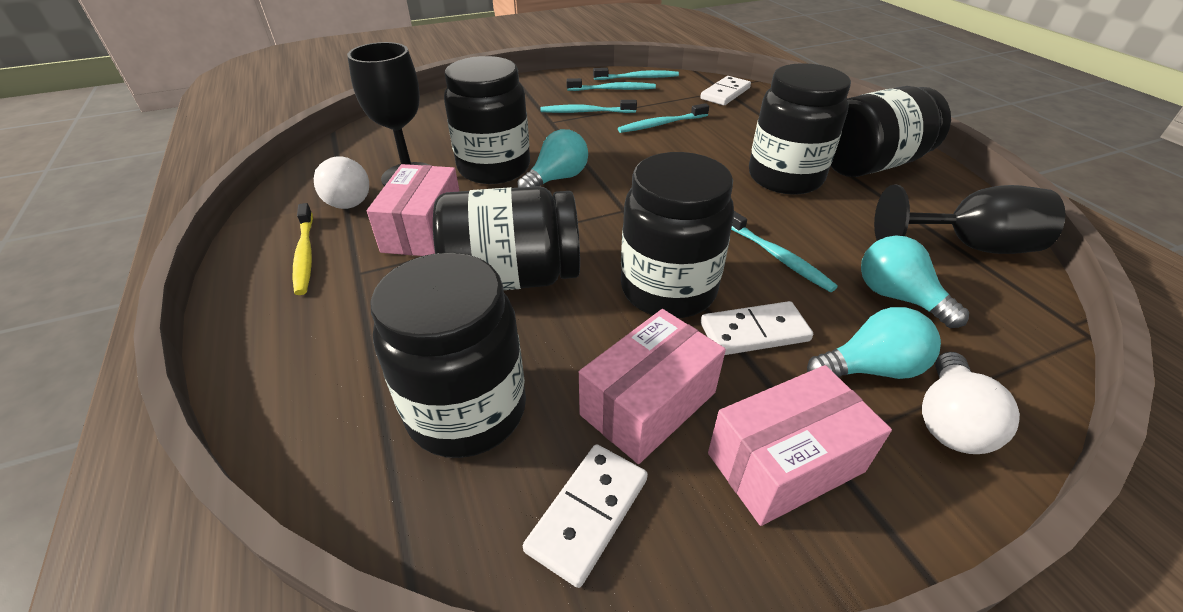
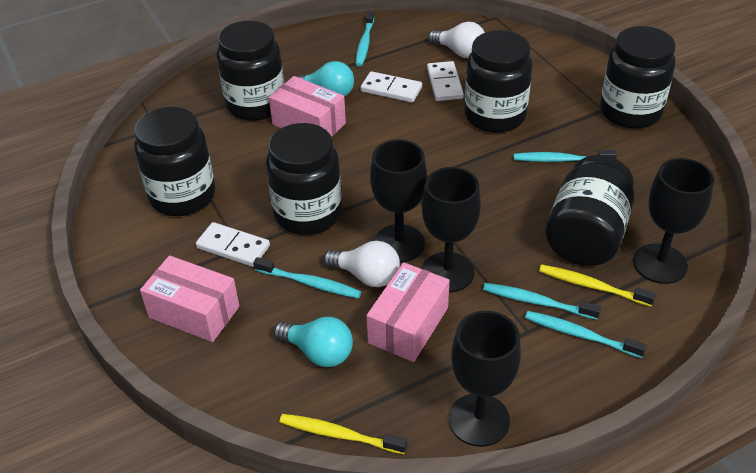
black goblet: 2 -> 4
turquoise light bulb: 3 -> 2
yellow toothbrush: 1 -> 2

